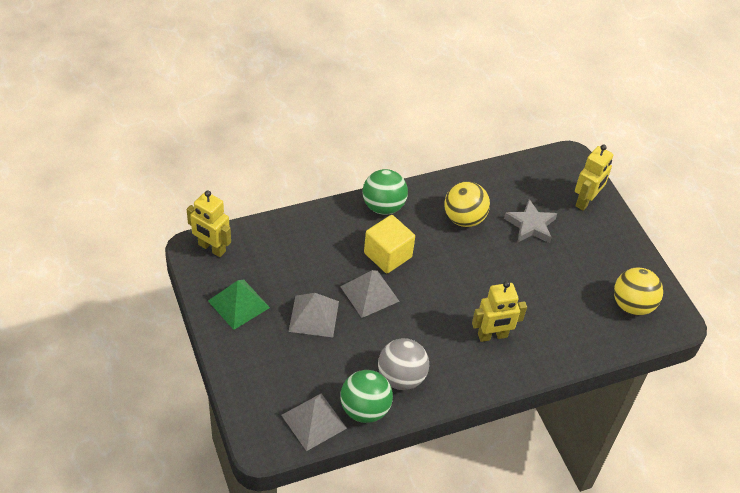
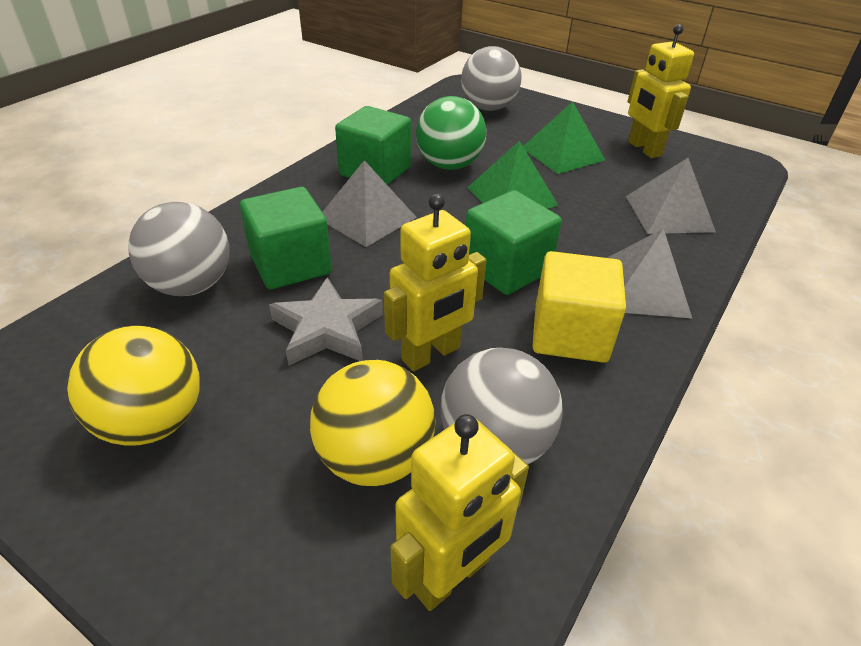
green ball: 2 -> 1
green cube: 0 -> 3
green pyramid: 1 -> 2
grey ball: 1 -> 3

